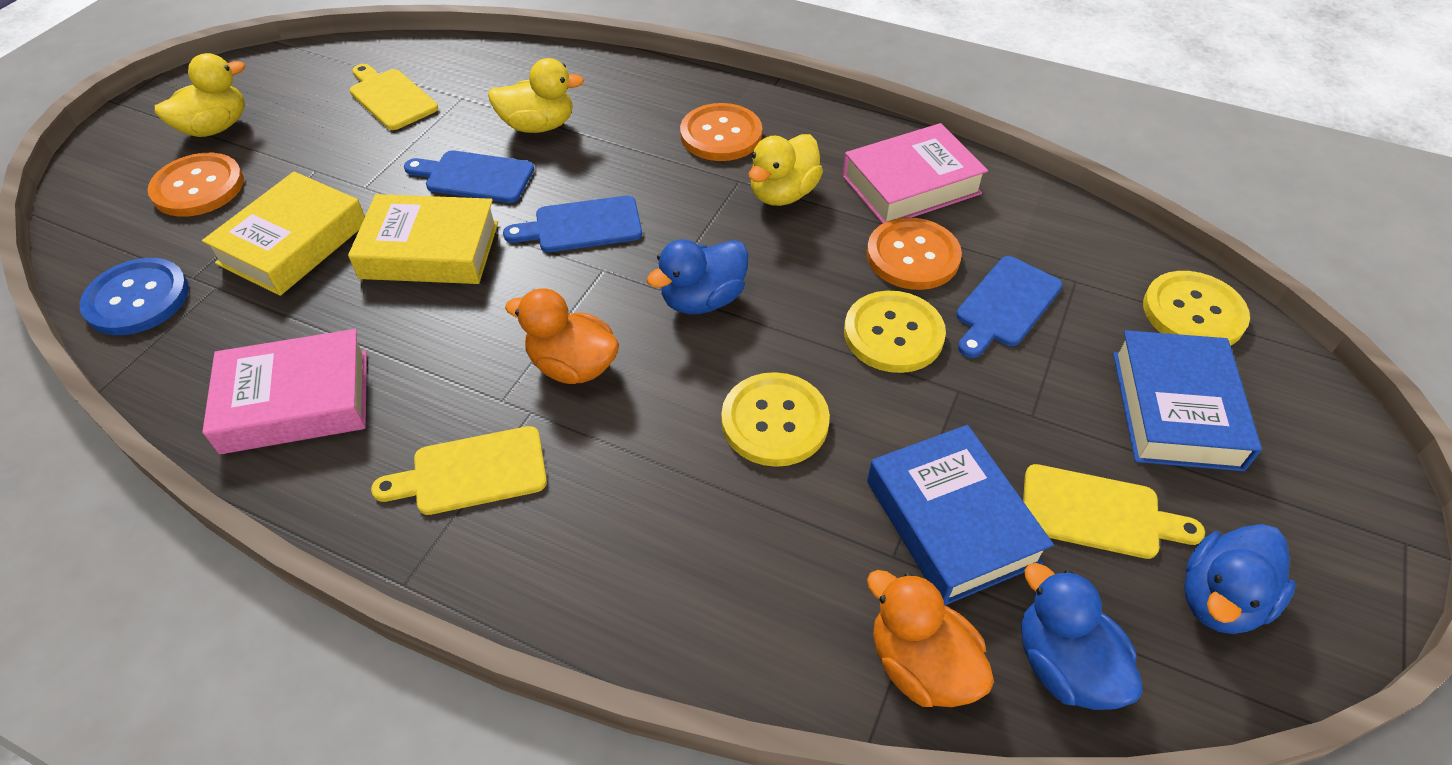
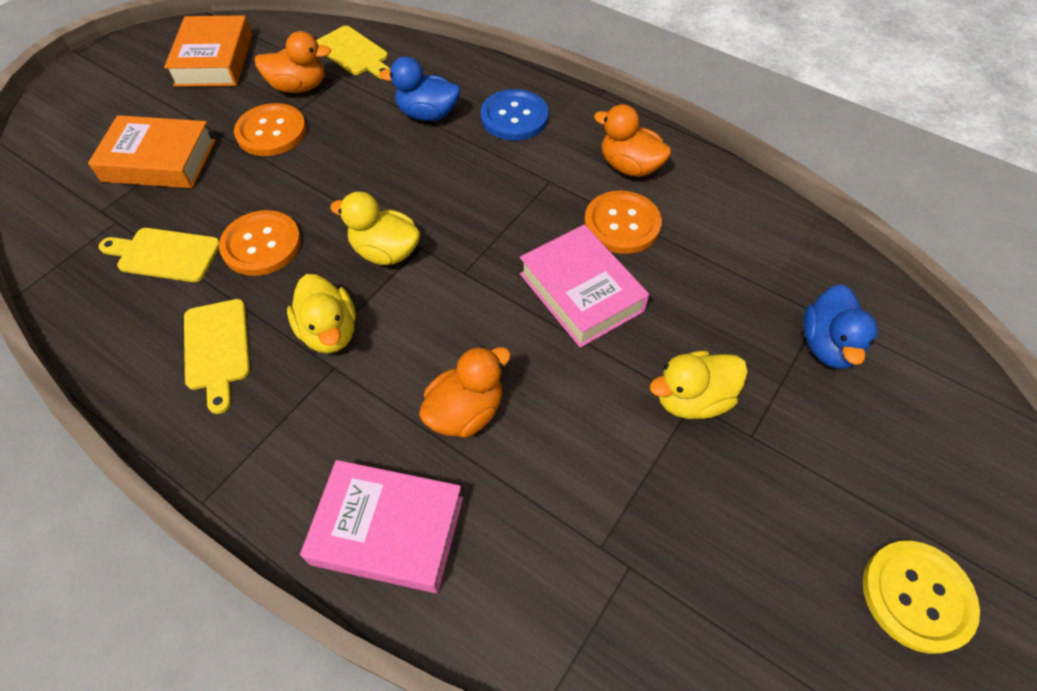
blue book: 2 -> 0
blue cutting board: 3 -> 0
blue duck: 3 -> 2
orange book: 0 -> 2
orange duck: 2 -> 3
yellow book: 2 -> 0
yellow button: 3 -> 1

